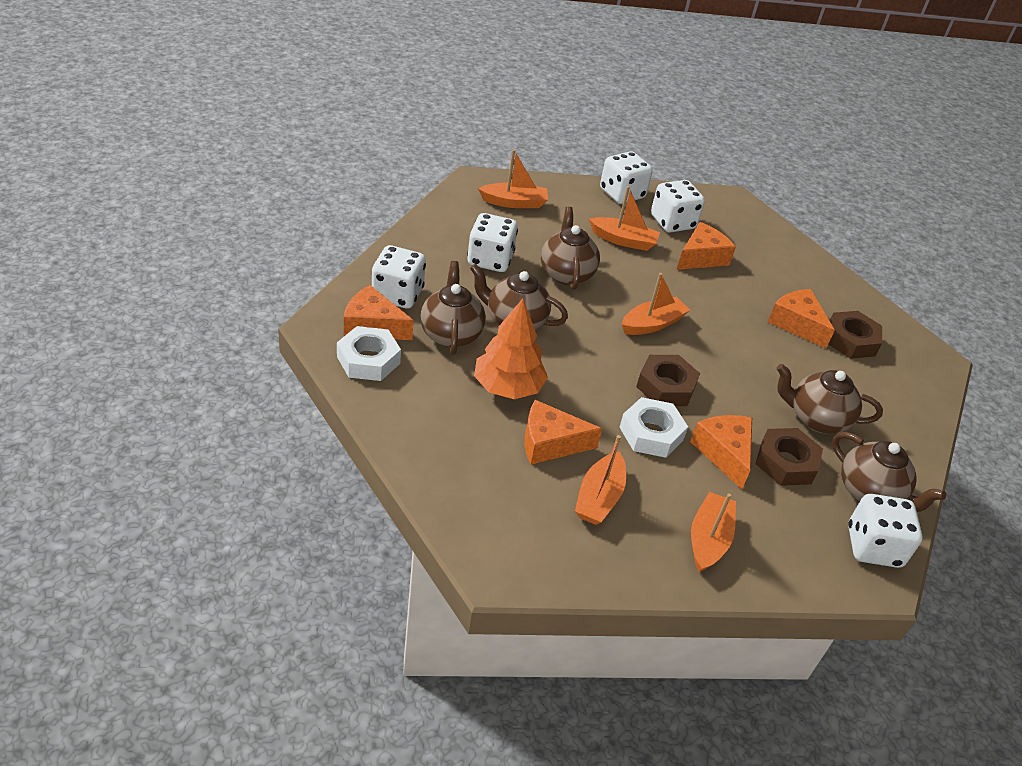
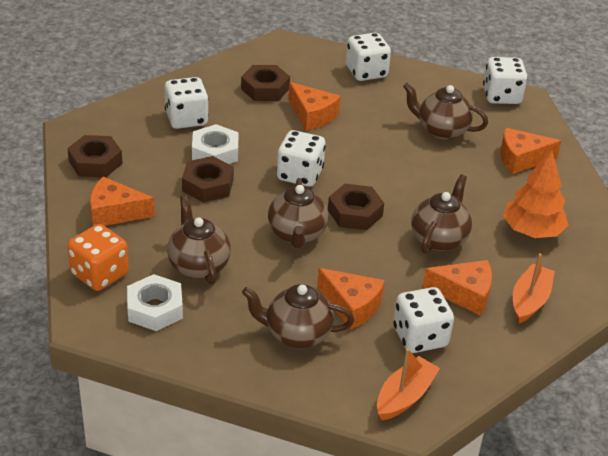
brown nut: 3 -> 4
orange boat: 5 -> 2
orange dice: 0 -> 1

